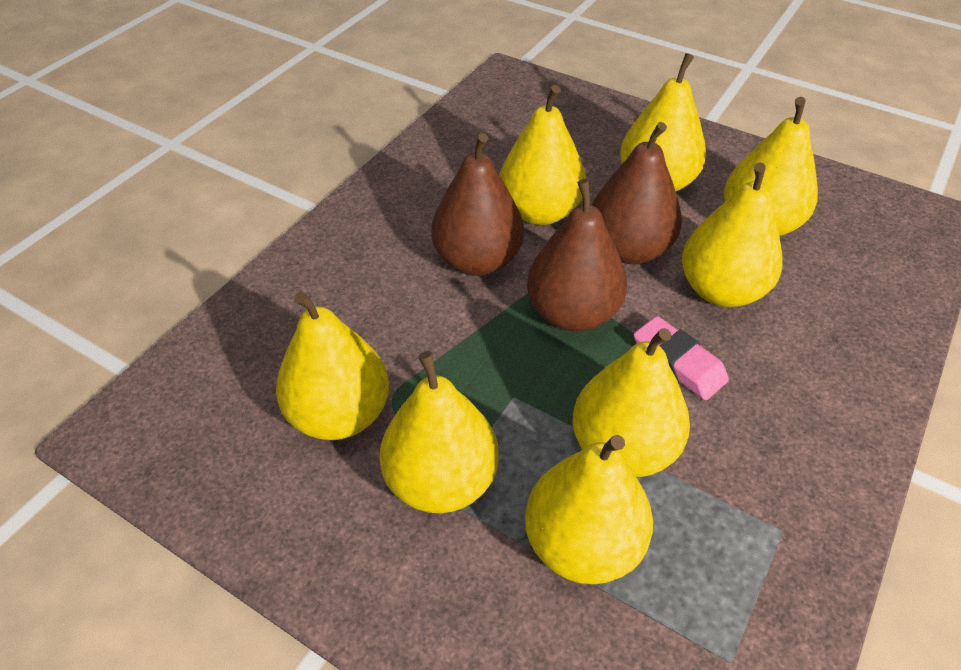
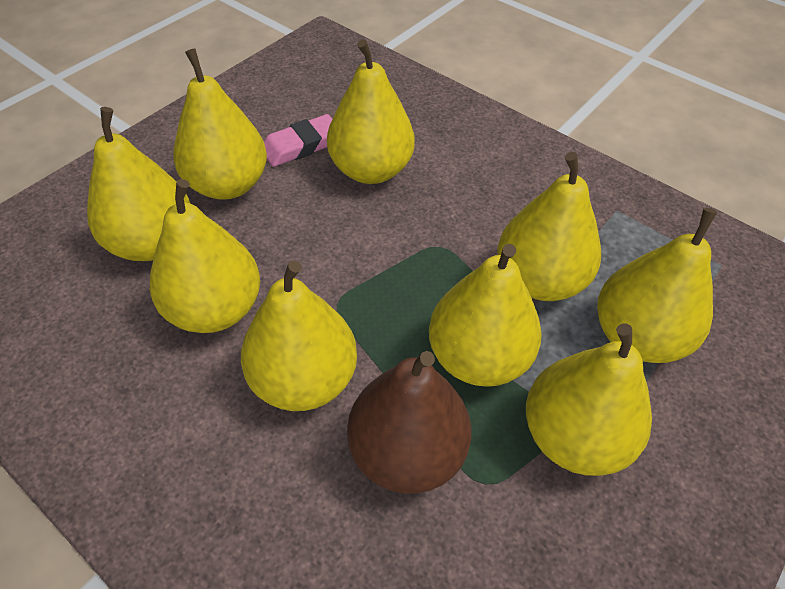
brown pear: 3 -> 1
yellow pear: 8 -> 9

